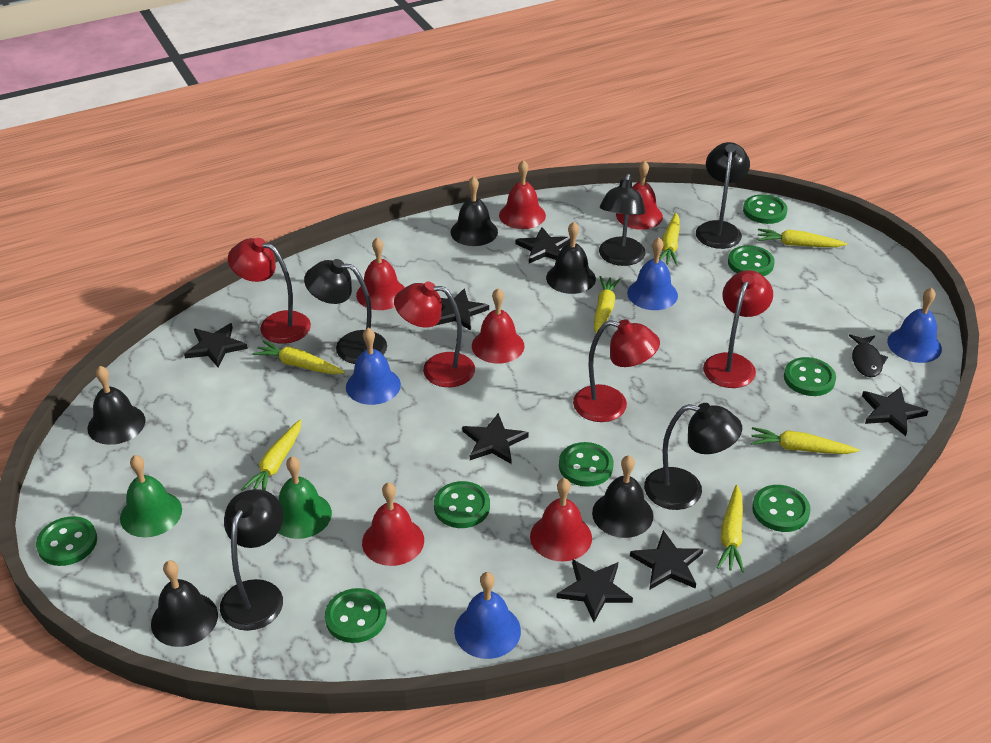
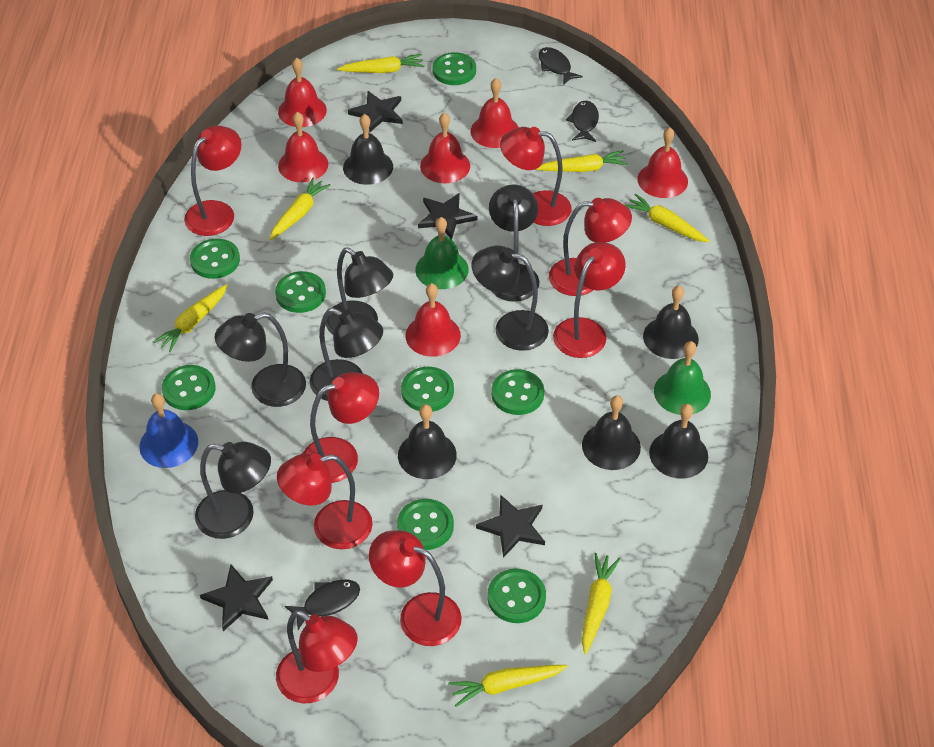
black fish: 1 -> 3
black lamp: 5 -> 6
black star: 7 -> 4
blue bell: 4 -> 1
red lamp: 4 -> 8

